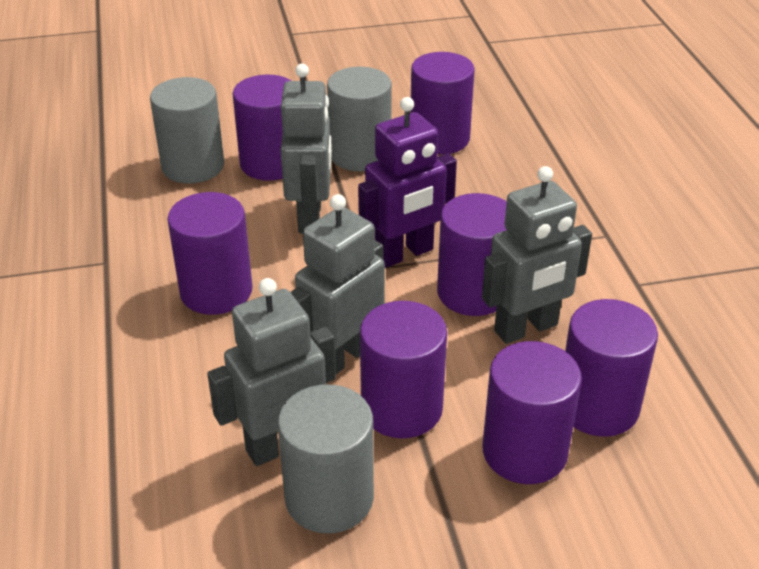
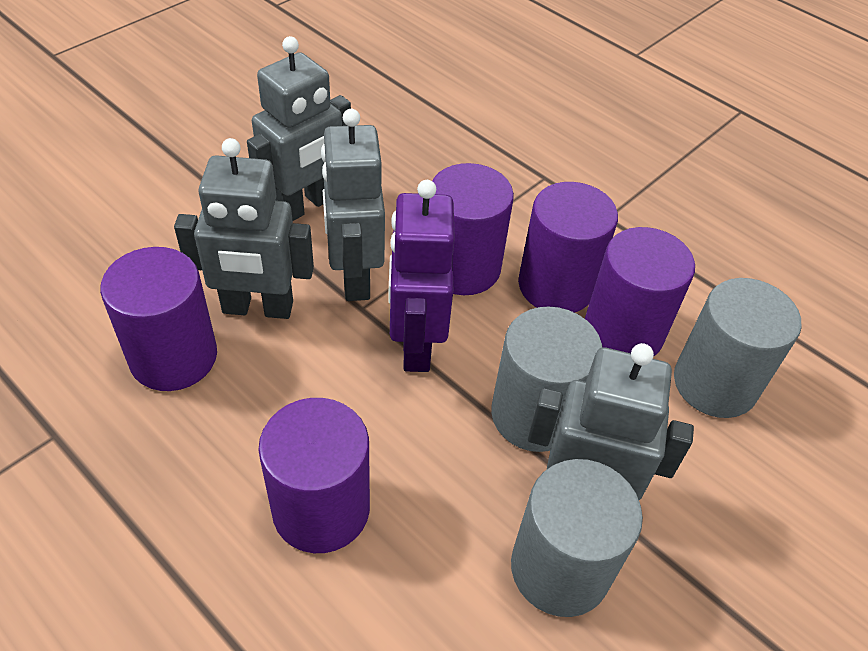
purple cylinder: 7 -> 5

